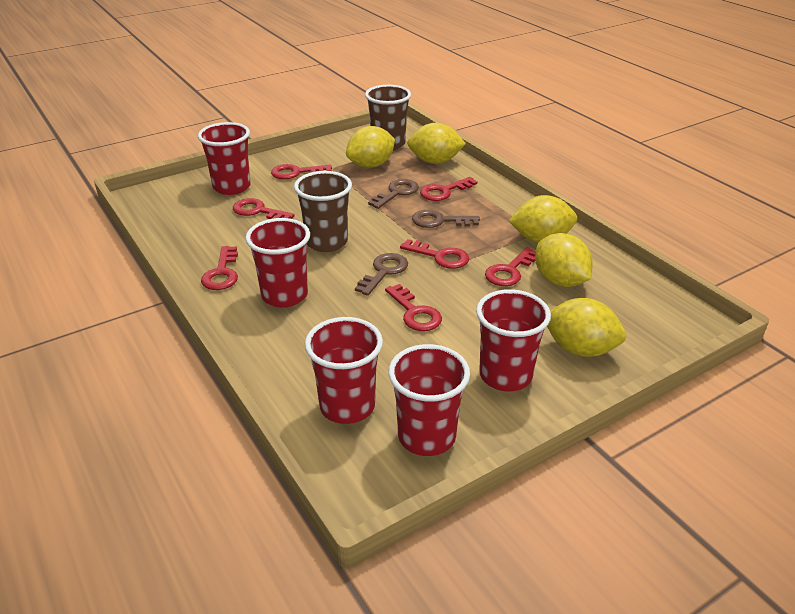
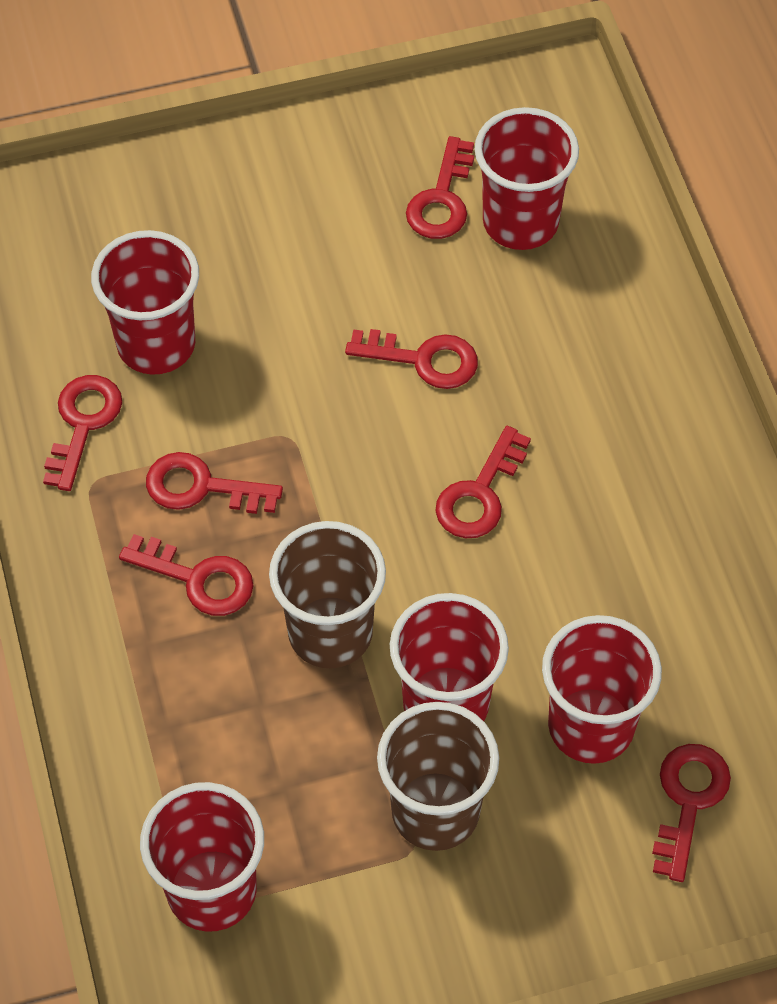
brown key: 3 -> 0
yellow lemon: 5 -> 0

